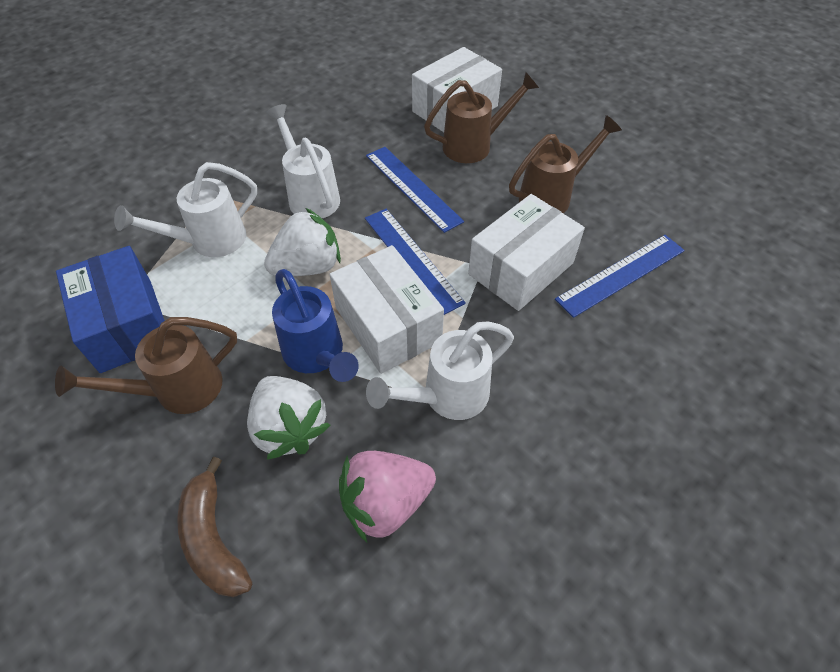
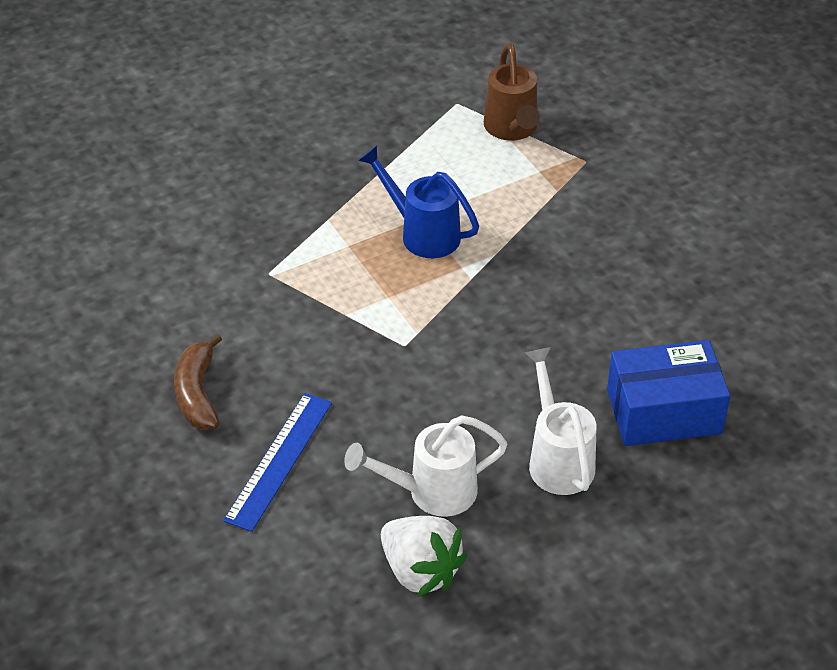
blue ruler: 3 -> 1
brown watering can: 3 -> 1
pink strawberry: 1 -> 0
white box: 3 -> 0
white strawberry: 2 -> 1
white watering can: 3 -> 2

